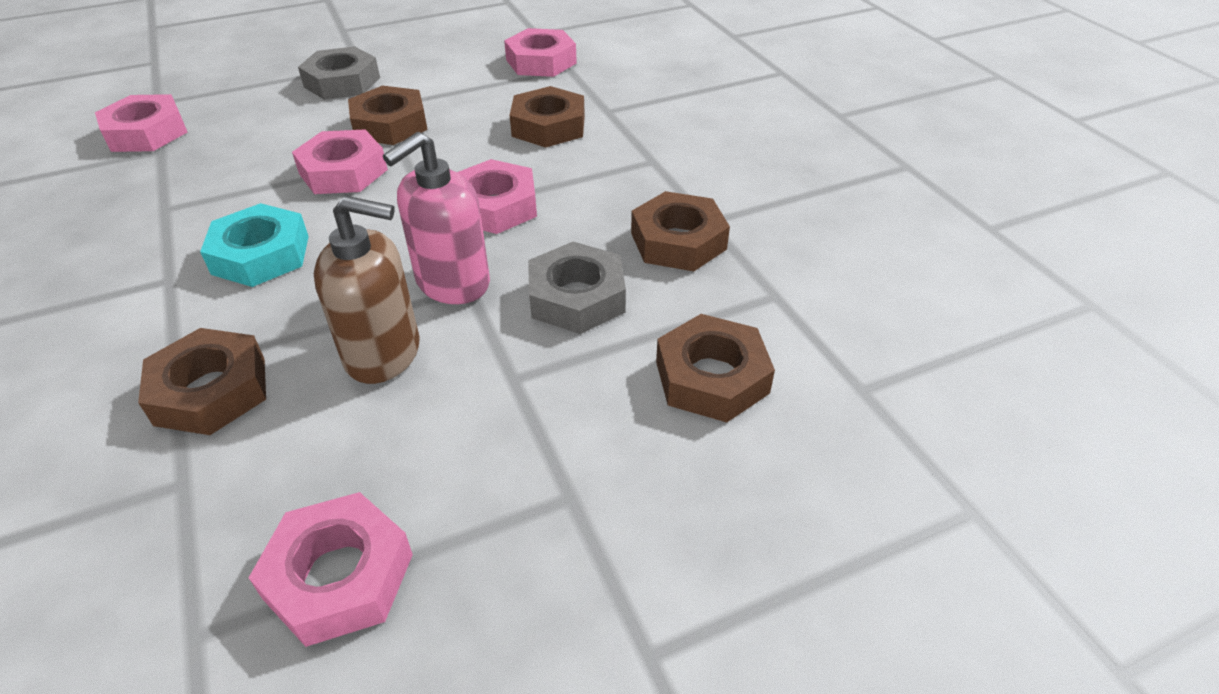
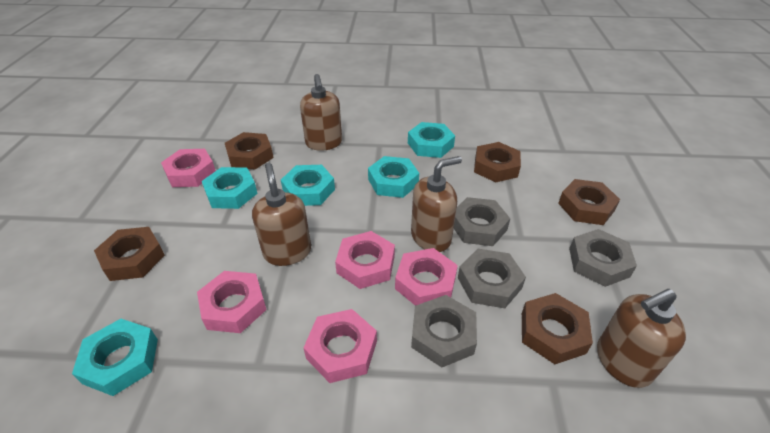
brown soap dispenser: 1 -> 4
grey nut: 2 -> 4
pink soap dispenser: 1 -> 0
turquoise nut: 1 -> 5

